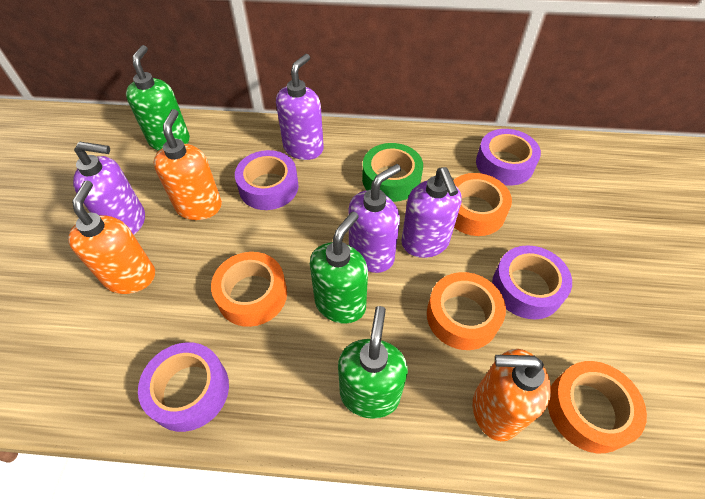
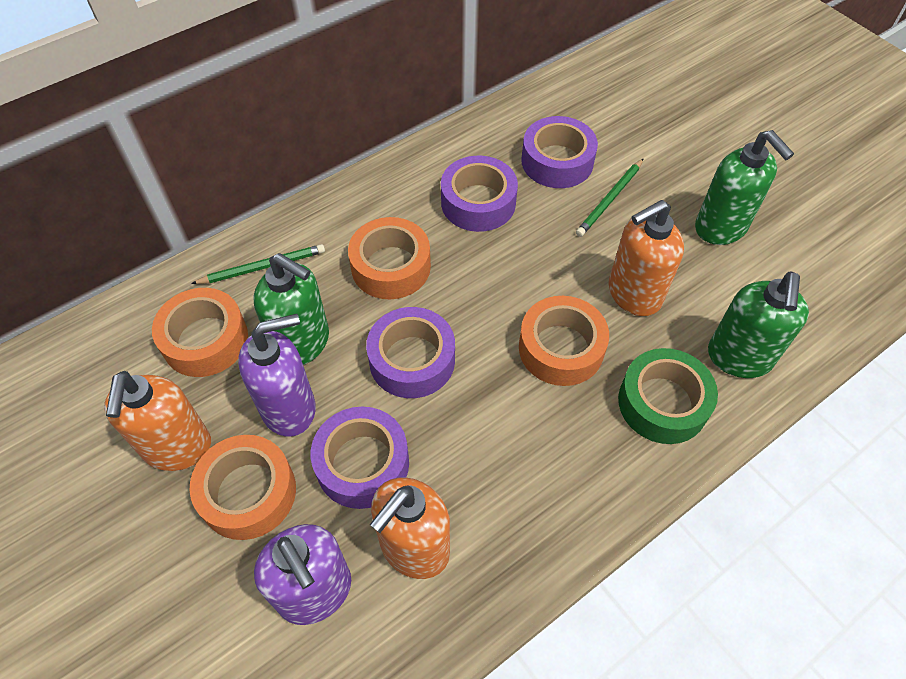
green pencil: 0 -> 2
purple soap dispenser: 4 -> 2

